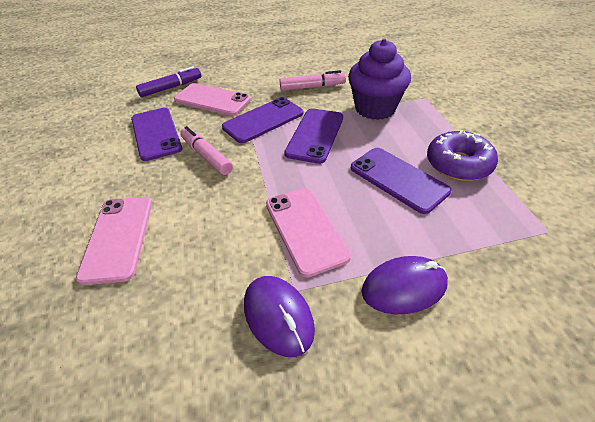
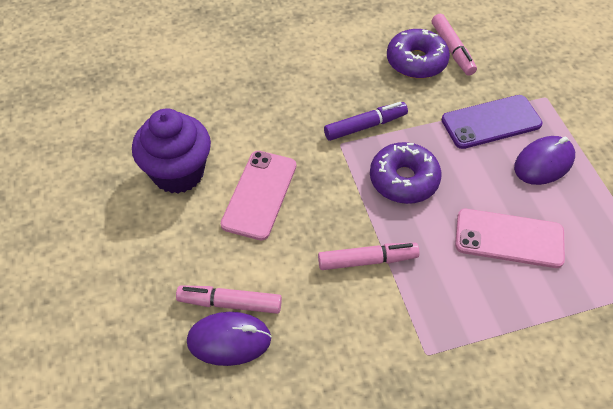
pink marker: 2 -> 3
pink phone: 3 -> 2
purple donut: 1 -> 2
purple phone: 4 -> 1

